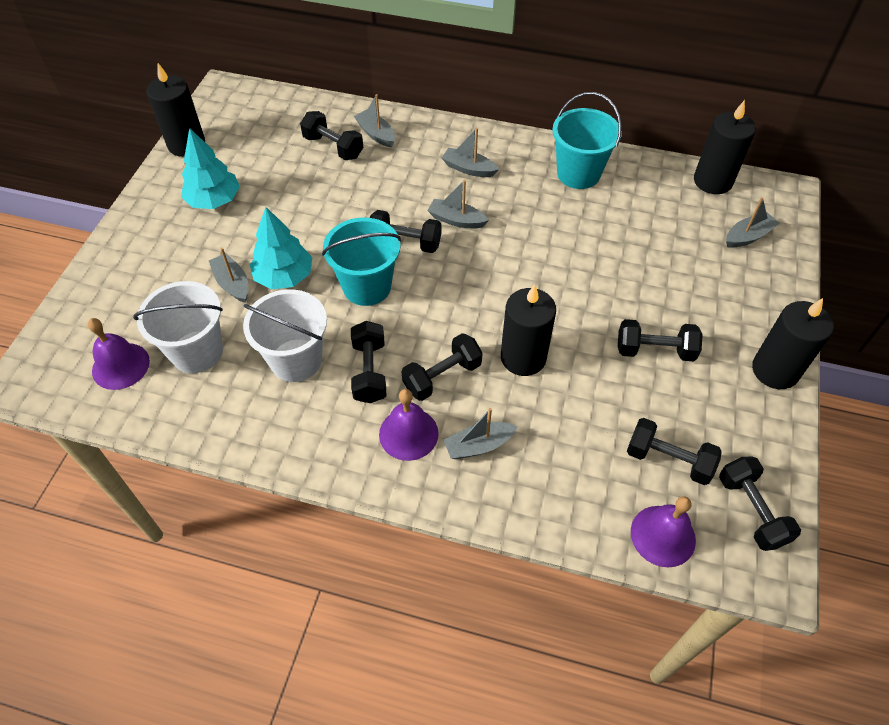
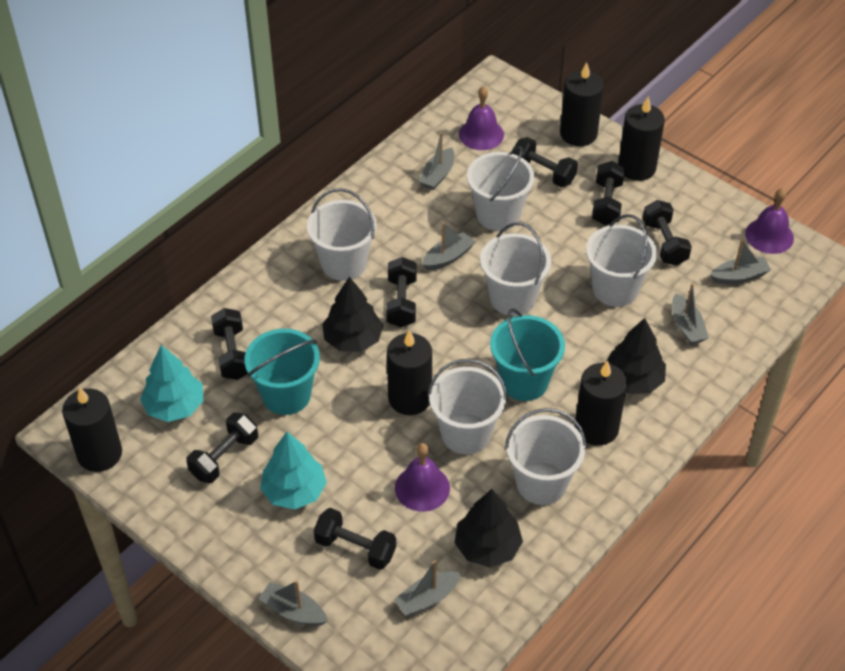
black candle: 4 -> 5
black tree: 0 -> 3
white bucket: 2 -> 6

